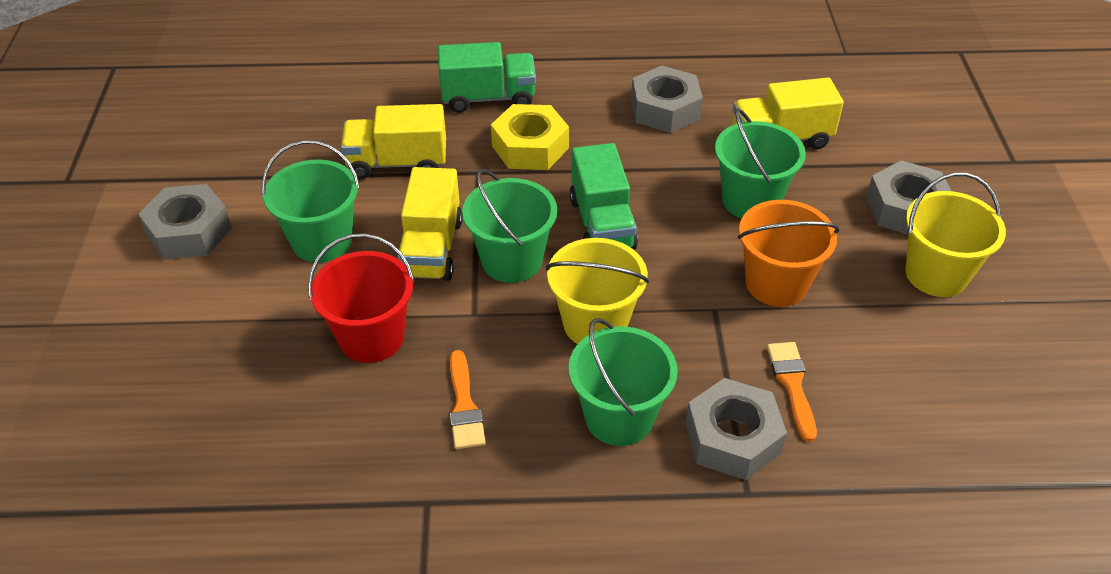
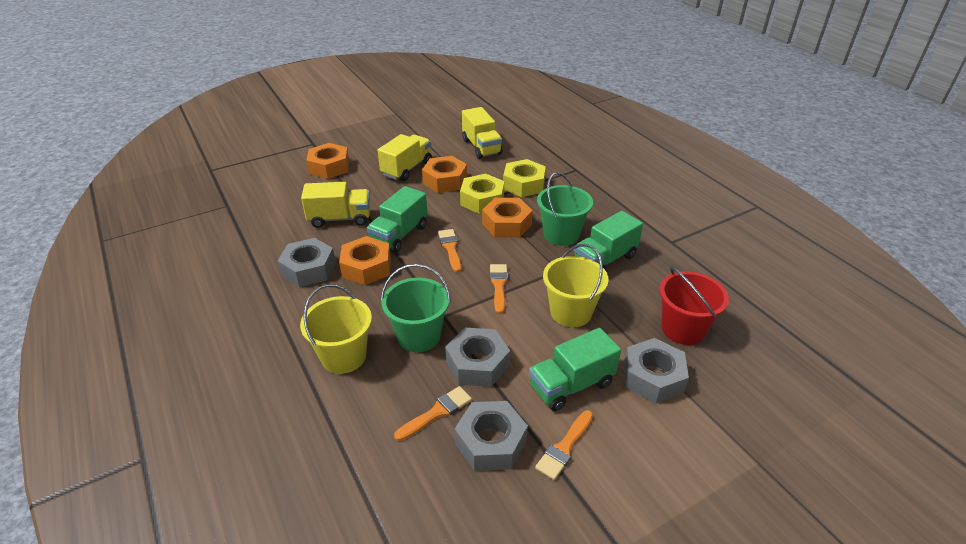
green bucket: 4 -> 2
green truck: 2 -> 3
orange brush: 2 -> 4
orange bucket: 1 -> 0
orange nut: 0 -> 4
yellow nut: 1 -> 2

